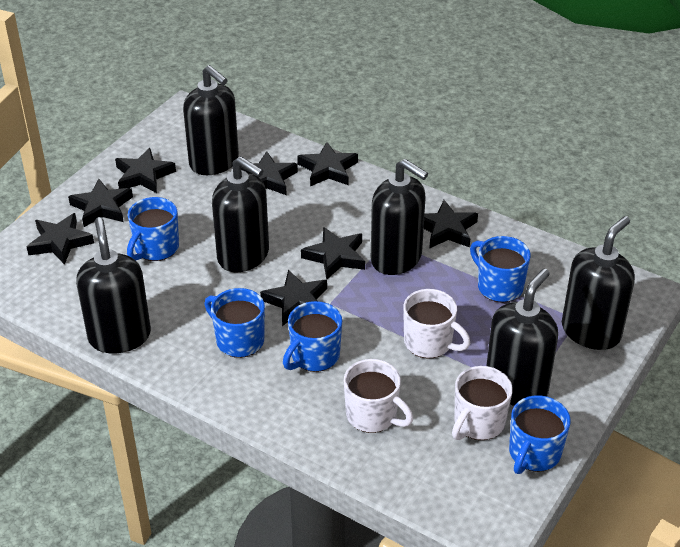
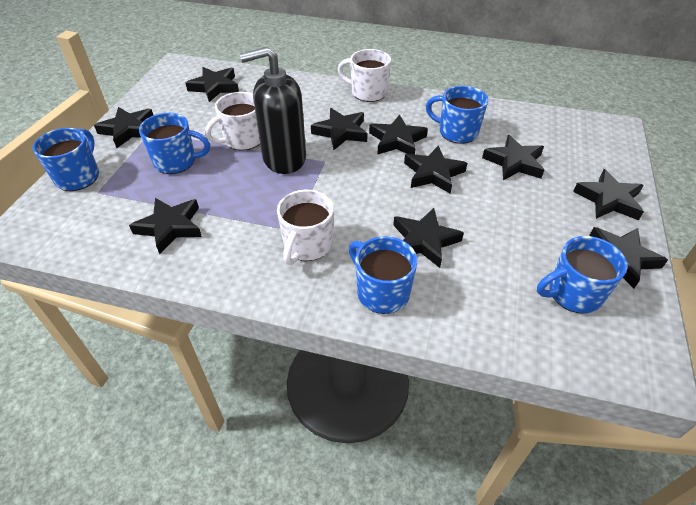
black soap dispenser: 6 -> 1
black star: 8 -> 10

